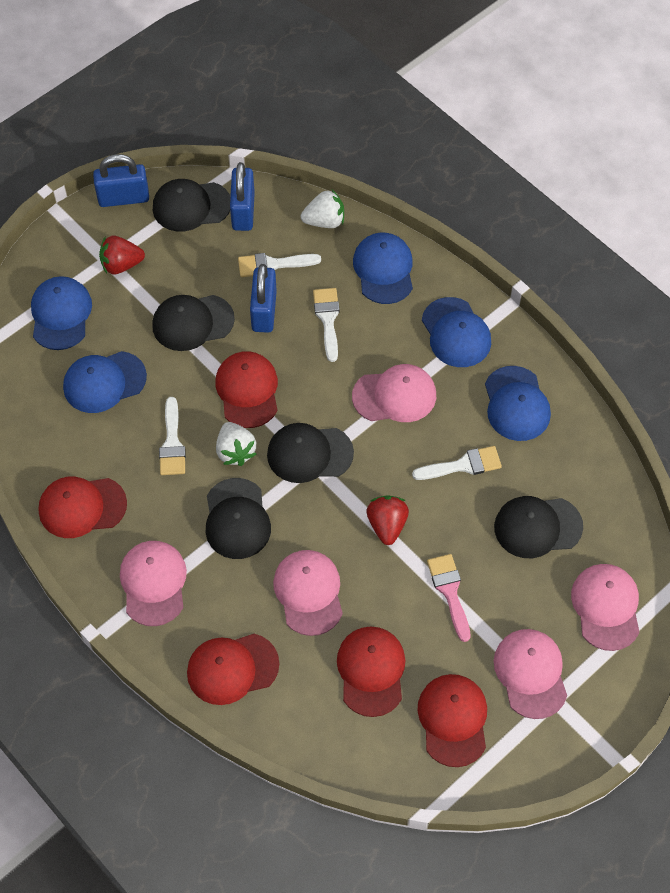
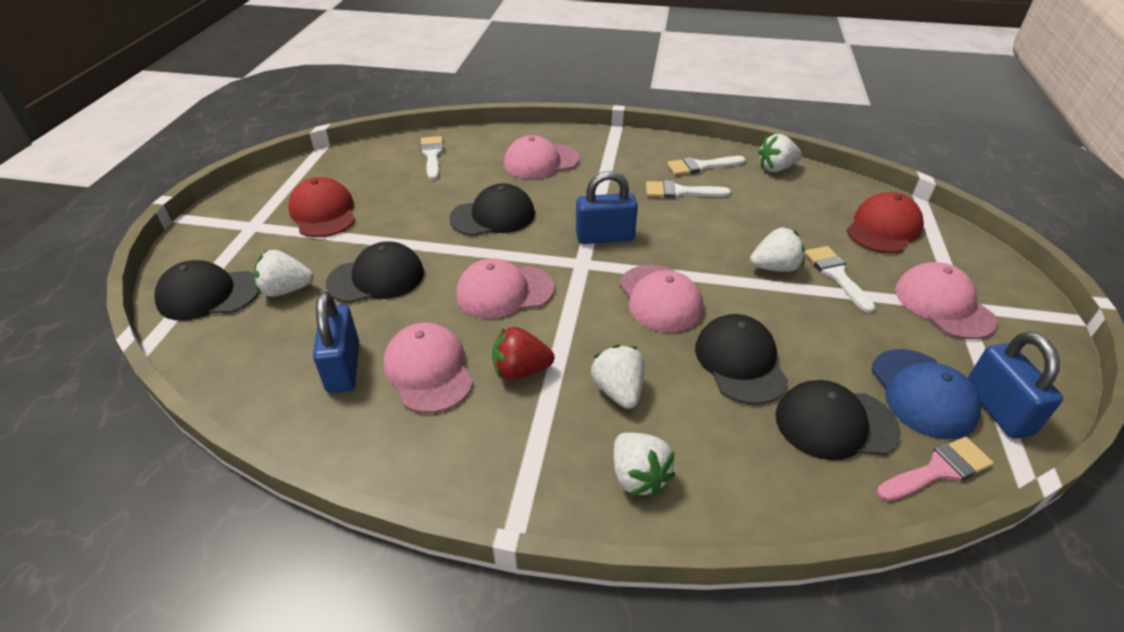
blue cap: 5 -> 1
red cap: 5 -> 2
red strawberry: 2 -> 1
white strawberry: 2 -> 5

